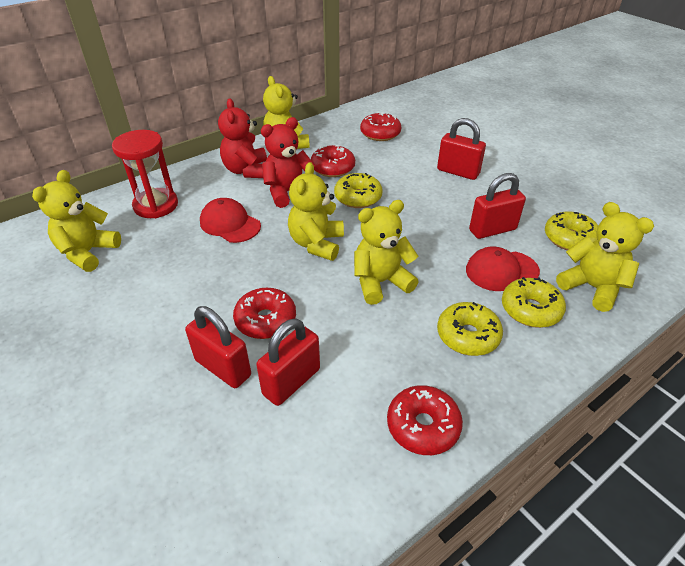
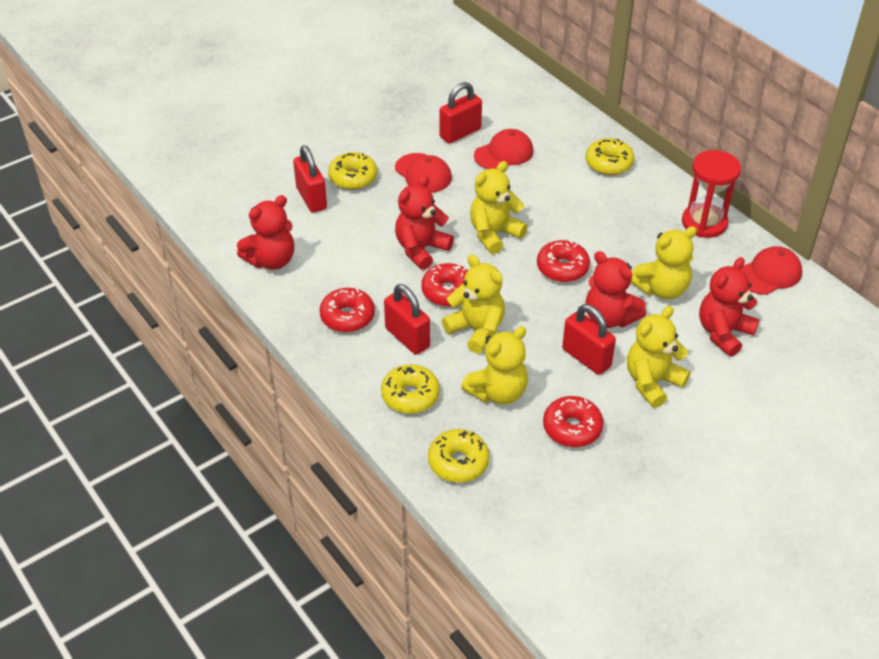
red cap: 2 -> 3
red teddy bear: 2 -> 4

